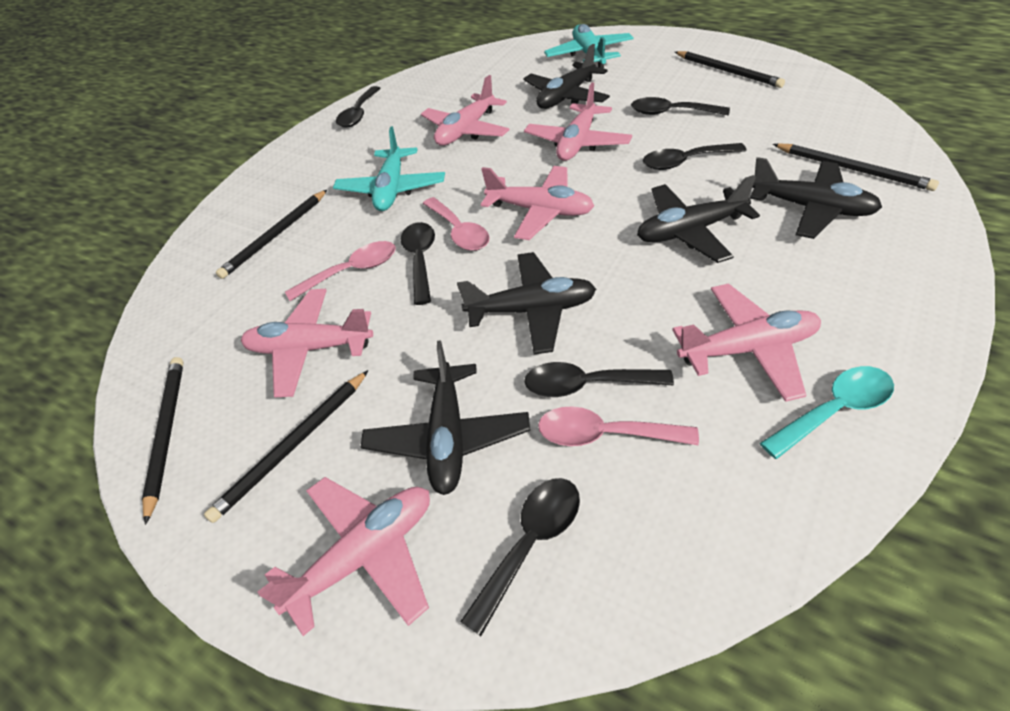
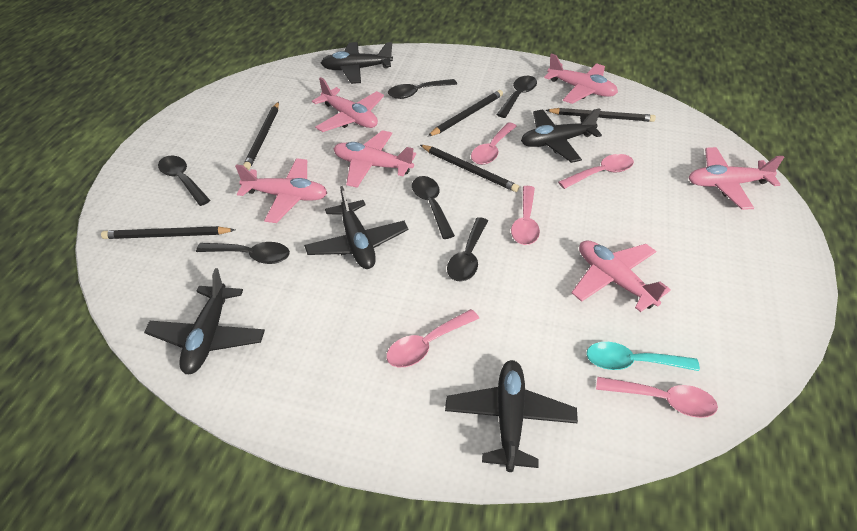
pink spoon: 3 -> 5
turquoise plane: 2 -> 0

